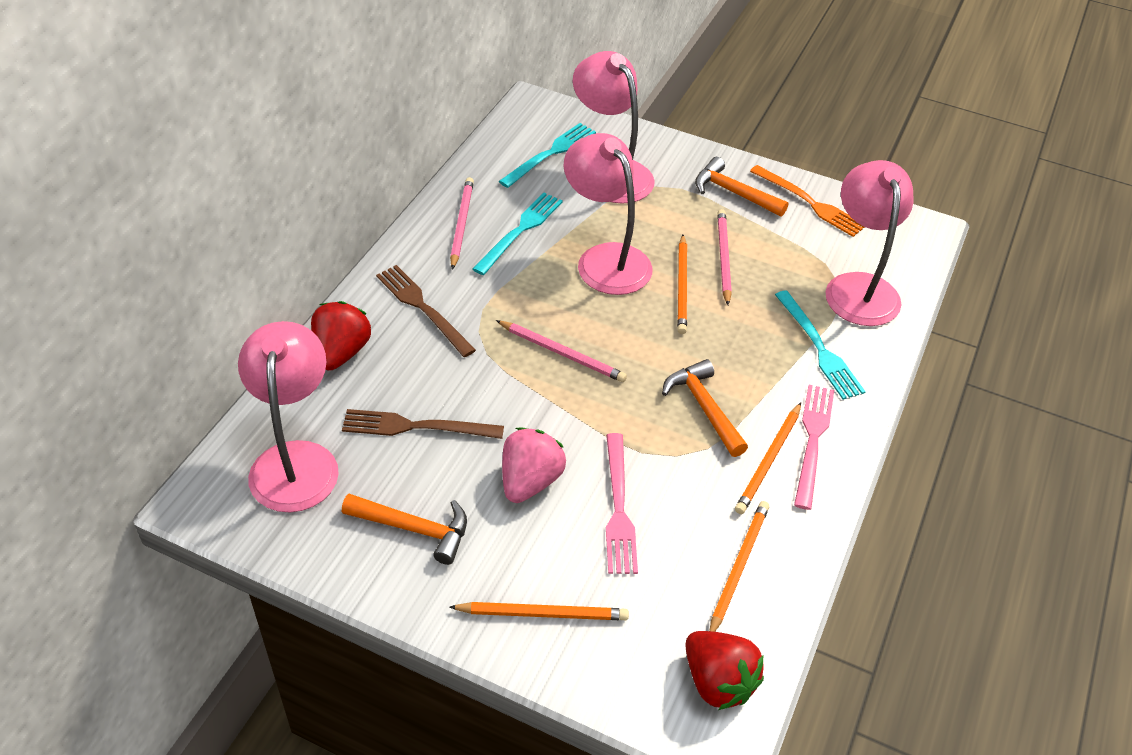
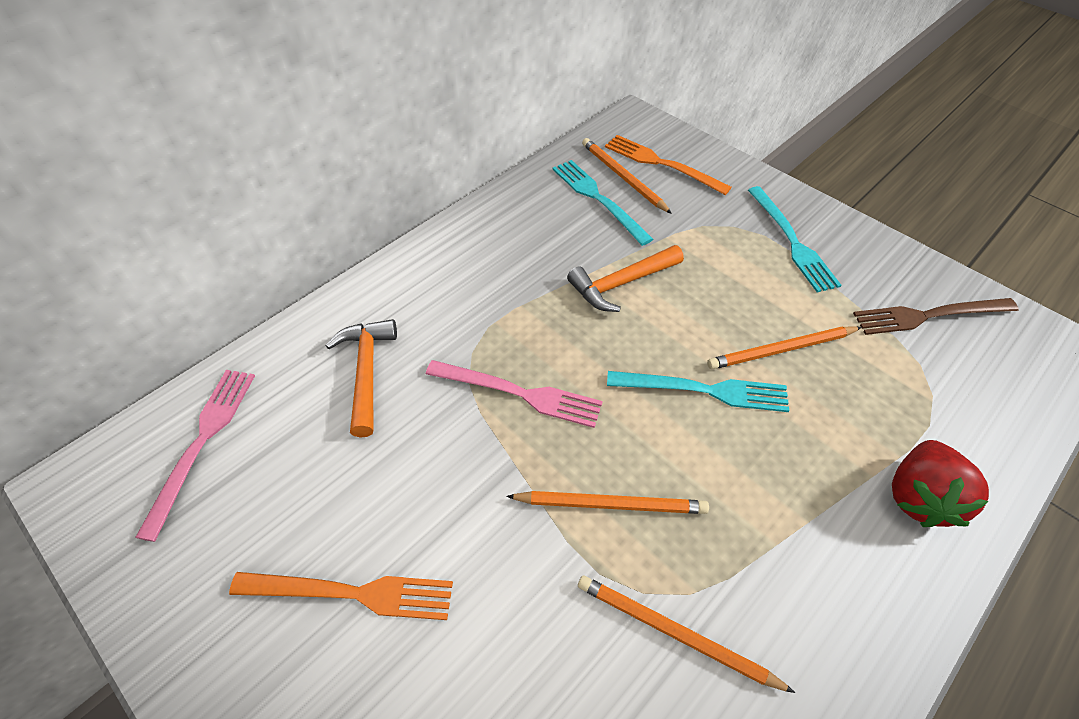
brown fork: 2 -> 1
orange fork: 1 -> 2
orange hammer: 3 -> 2
pink lamp: 4 -> 0
pink pencil: 3 -> 0
pink strawberry: 1 -> 0
red strawberry: 2 -> 1

